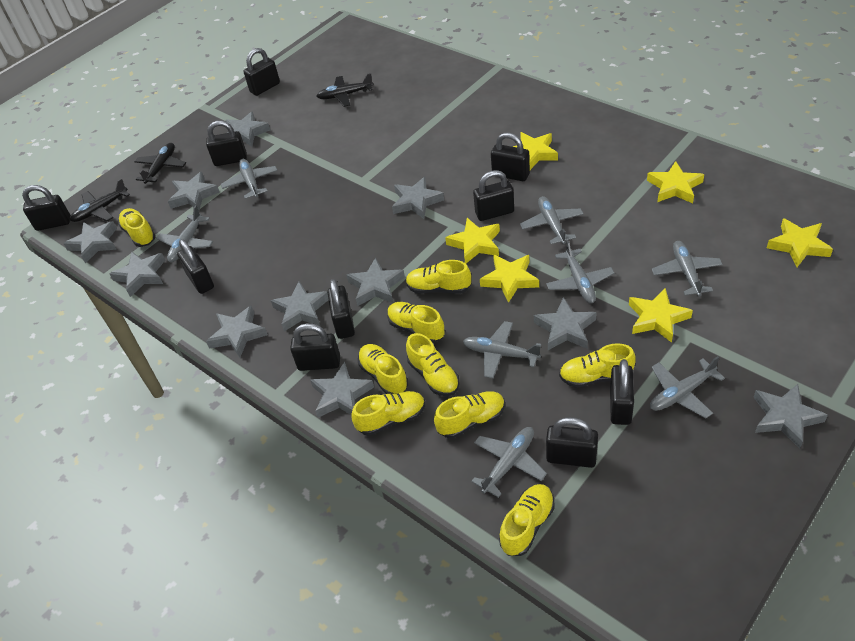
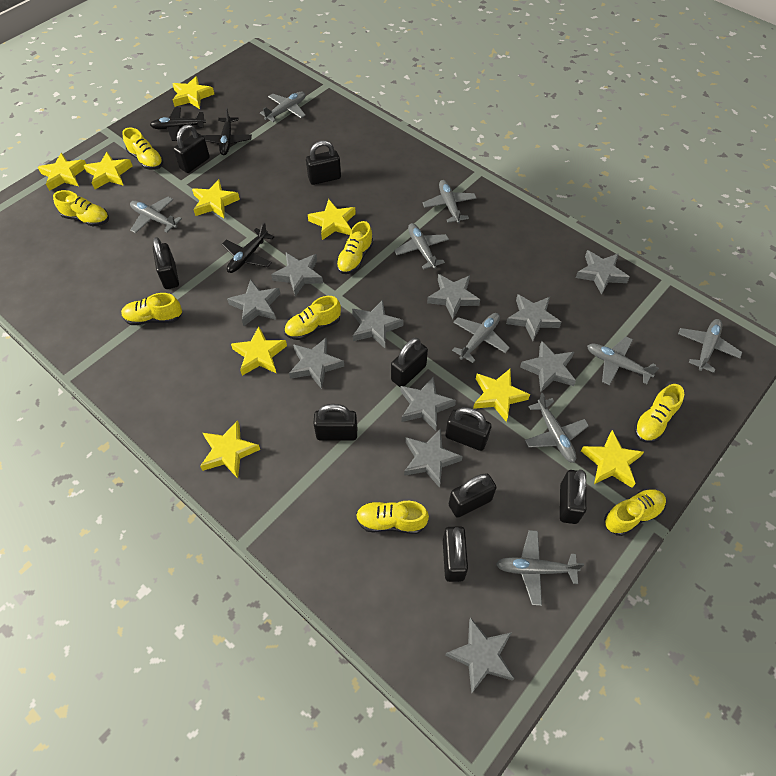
black padlock: 10 -> 9
grey plane: 8 -> 9
yellow shoe: 9 -> 8
yellow star: 6 -> 9

